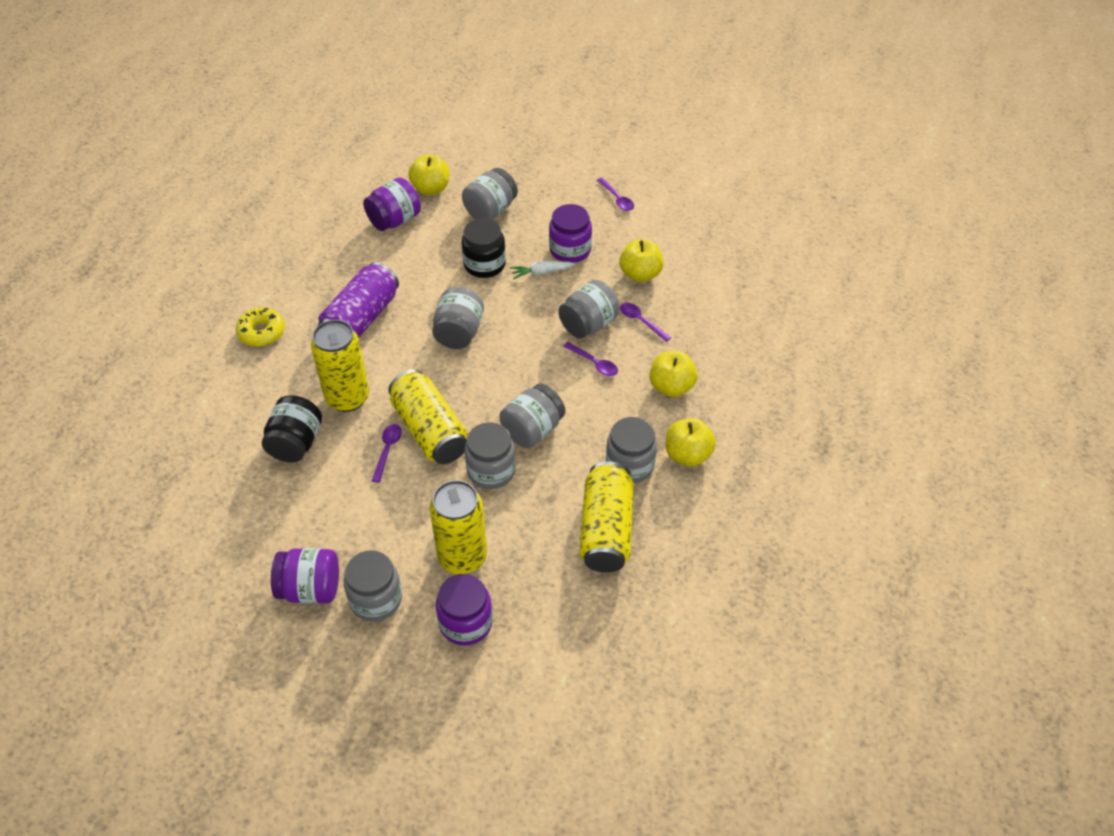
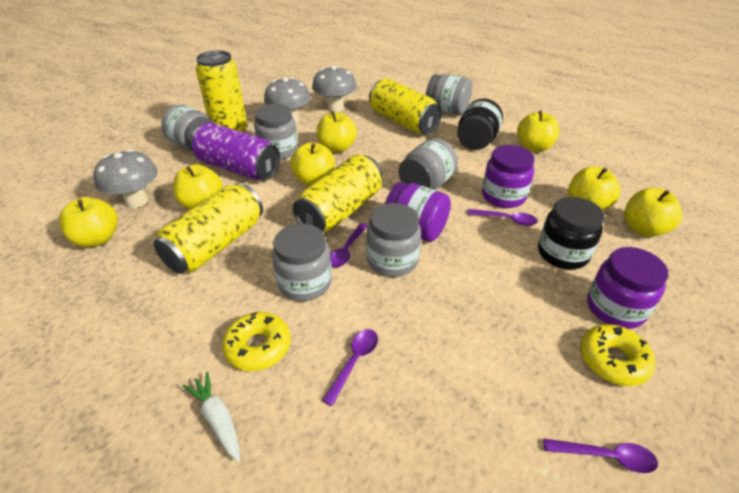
grey jar: 7 -> 6
grey mushroom: 0 -> 3
purple jar: 4 -> 3
yellow apple: 4 -> 7
yellow donut: 1 -> 2

